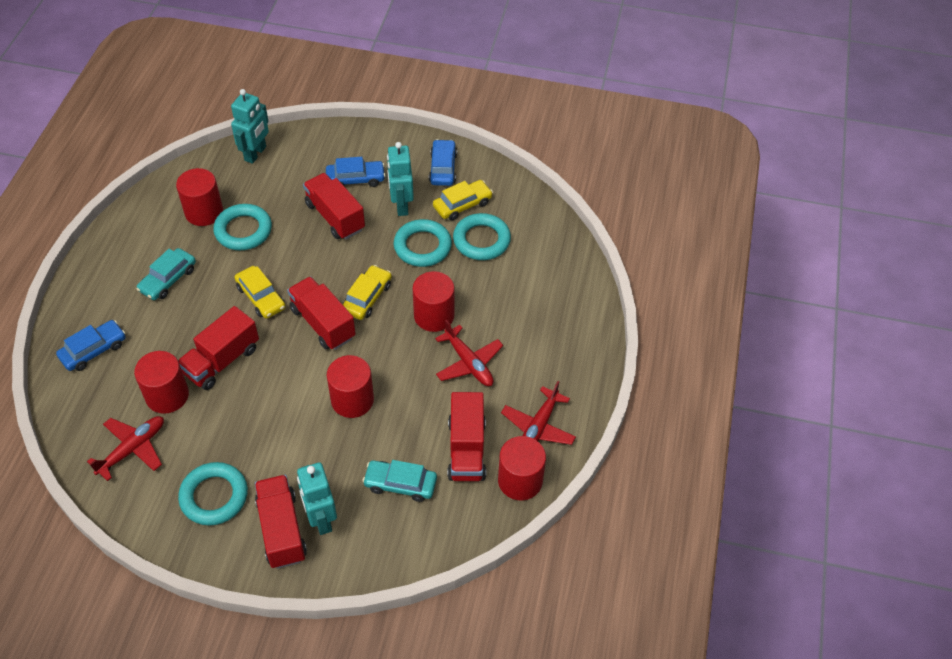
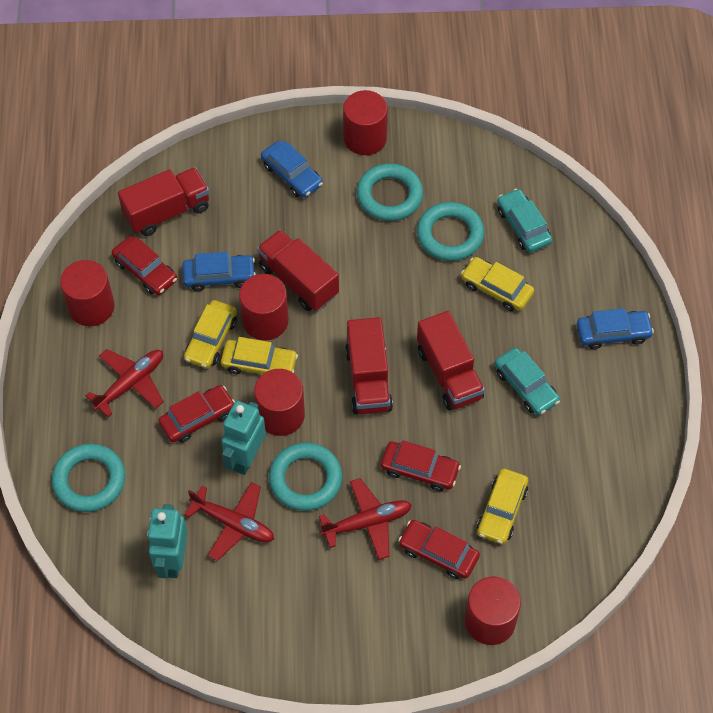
red car: 0 -> 4
red truck: 5 -> 4
turquoise robot: 3 -> 2
yellow car: 3 -> 4

